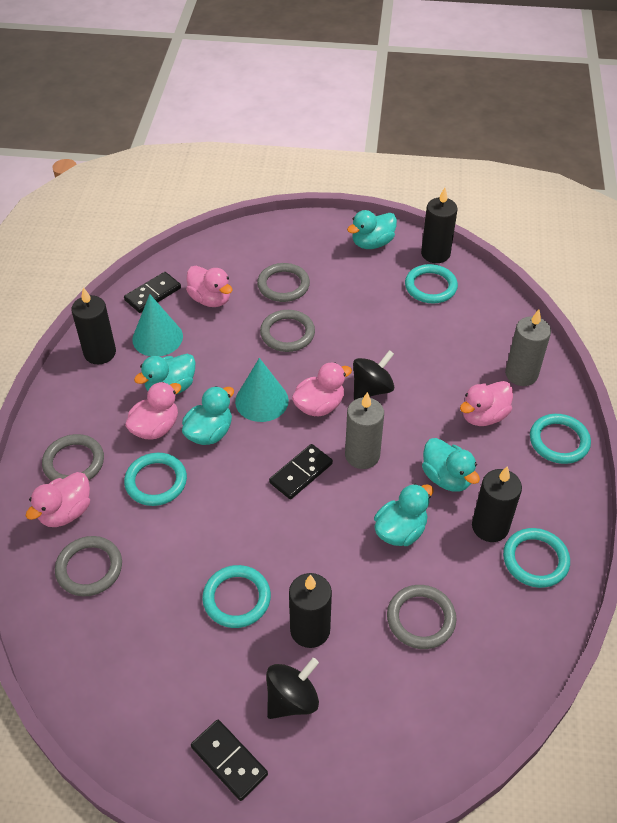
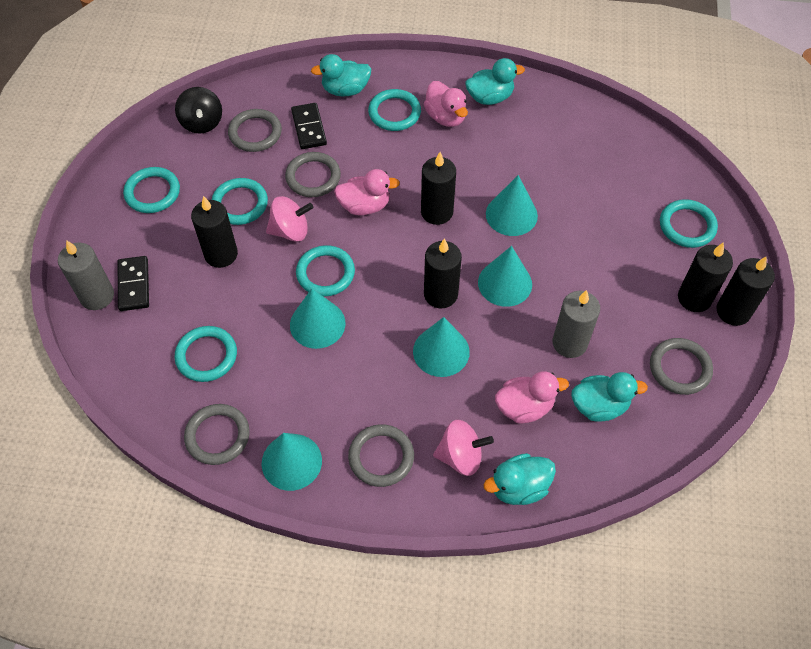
black candle: 4 -> 5
black domino: 3 -> 2
black spinning top: 2 -> 1
pink duck: 5 -> 3
pink spinning top: 0 -> 2
turquoise cone: 2 -> 5
turquoise duck: 5 -> 4
turquoise ring: 5 -> 6

